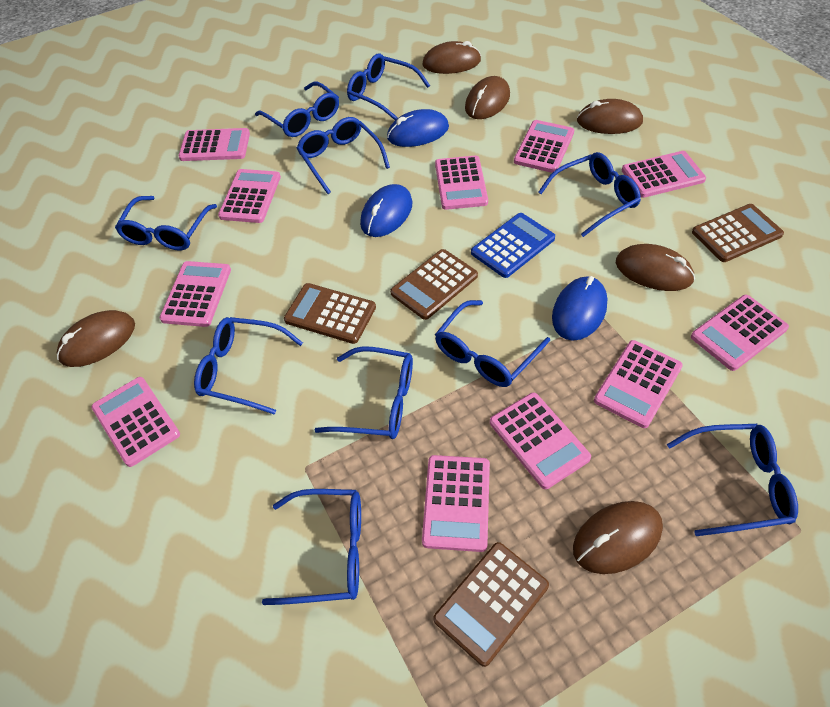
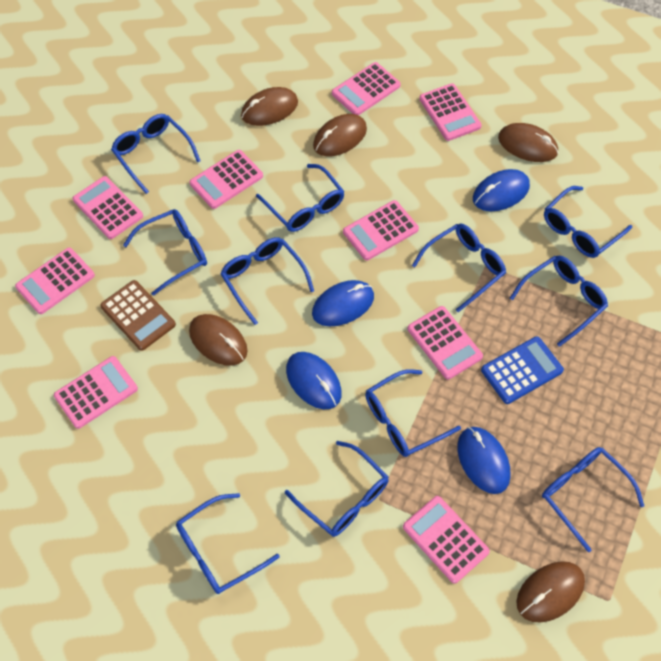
blue glasses: 10 -> 11
blue mouse: 3 -> 4
brown calculator: 4 -> 1
brown mouse: 6 -> 5
pink calculator: 11 -> 9

